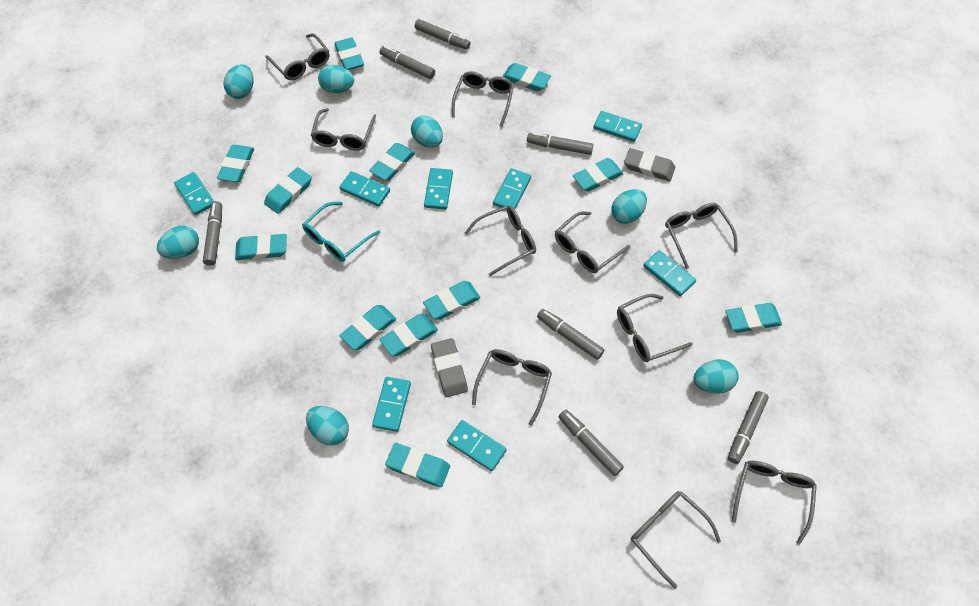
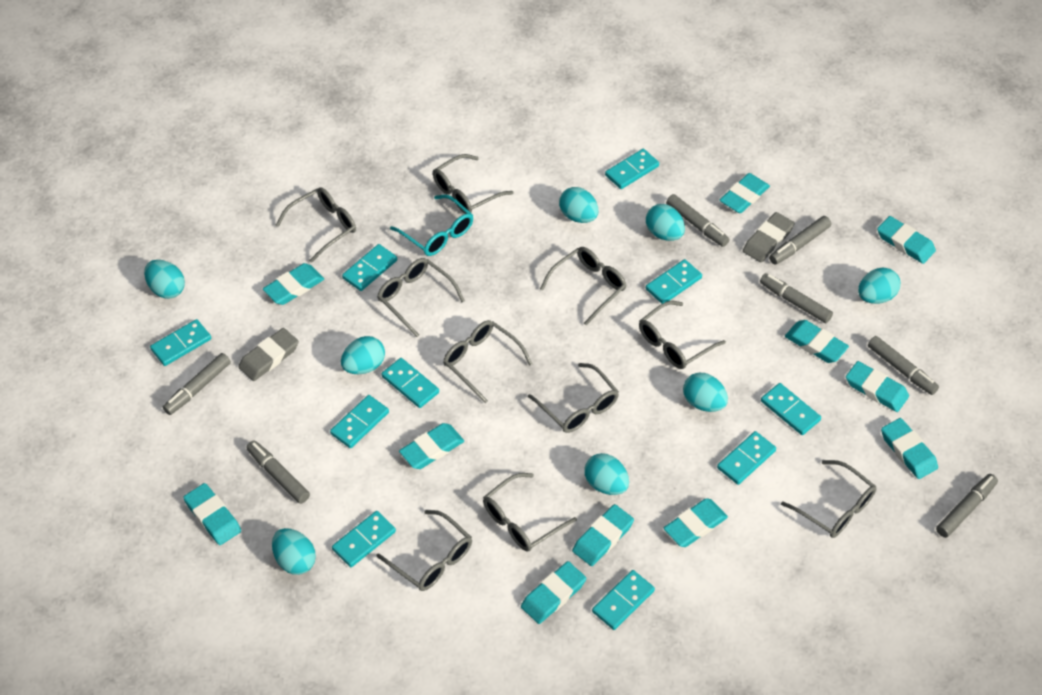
turquoise domino: 8 -> 10
turquoise egg: 7 -> 8
turquoise eraser: 12 -> 11

